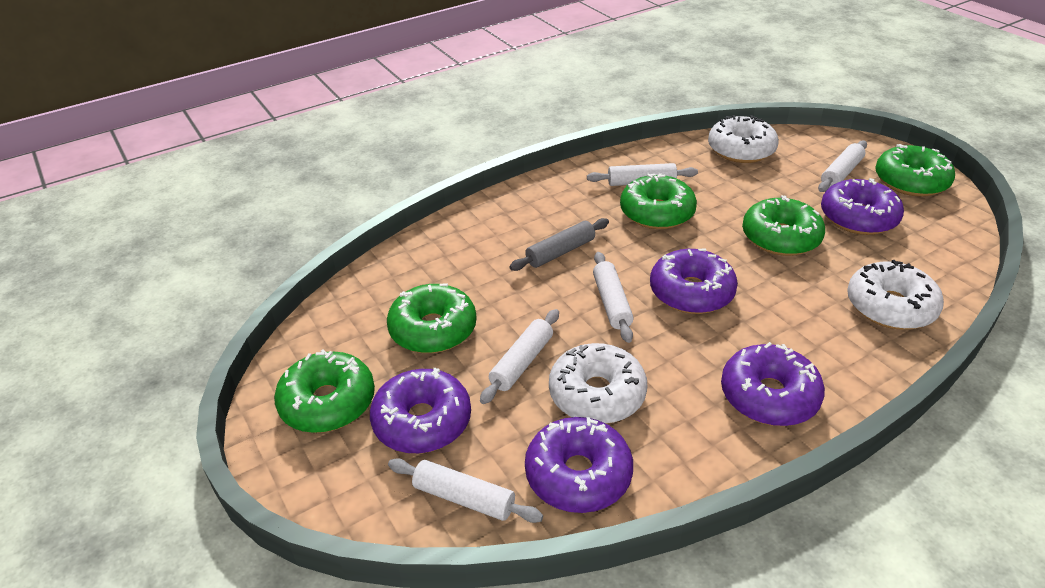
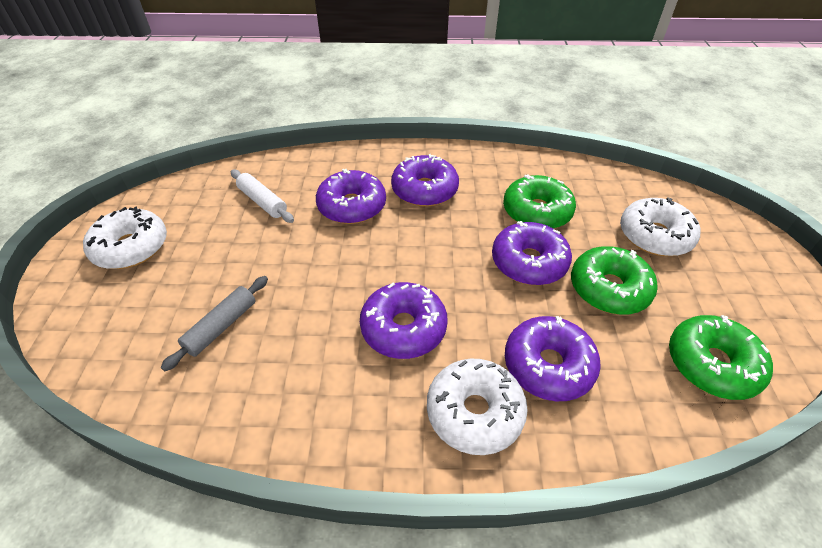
green donut: 5 -> 3
white rolling pin: 5 -> 1

